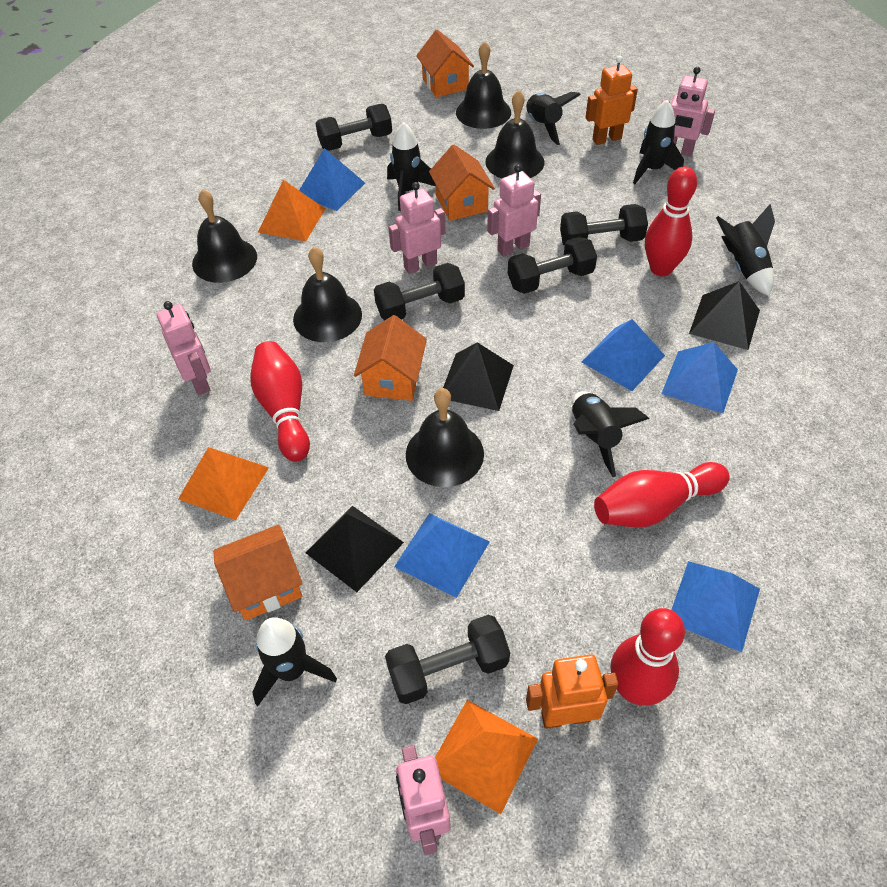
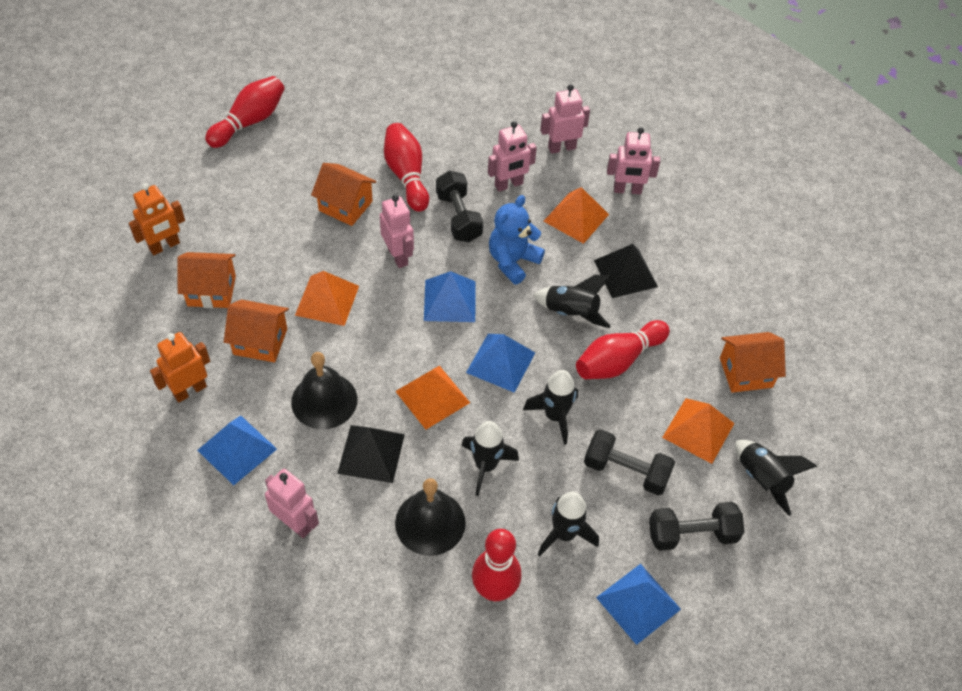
black bell: 5 -> 2
black dumbbell: 5 -> 3
black pyramid: 3 -> 2
black rocket: 6 -> 5
blue pyramid: 5 -> 4
blue teddy bear: 0 -> 1
orange pyramid: 3 -> 4

